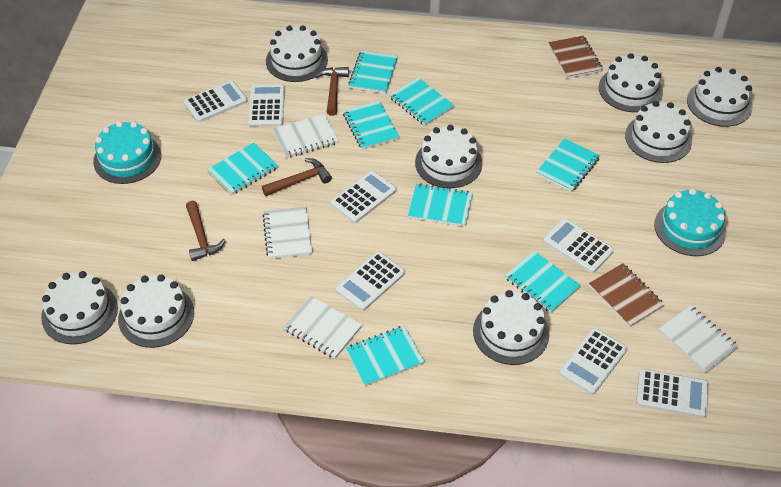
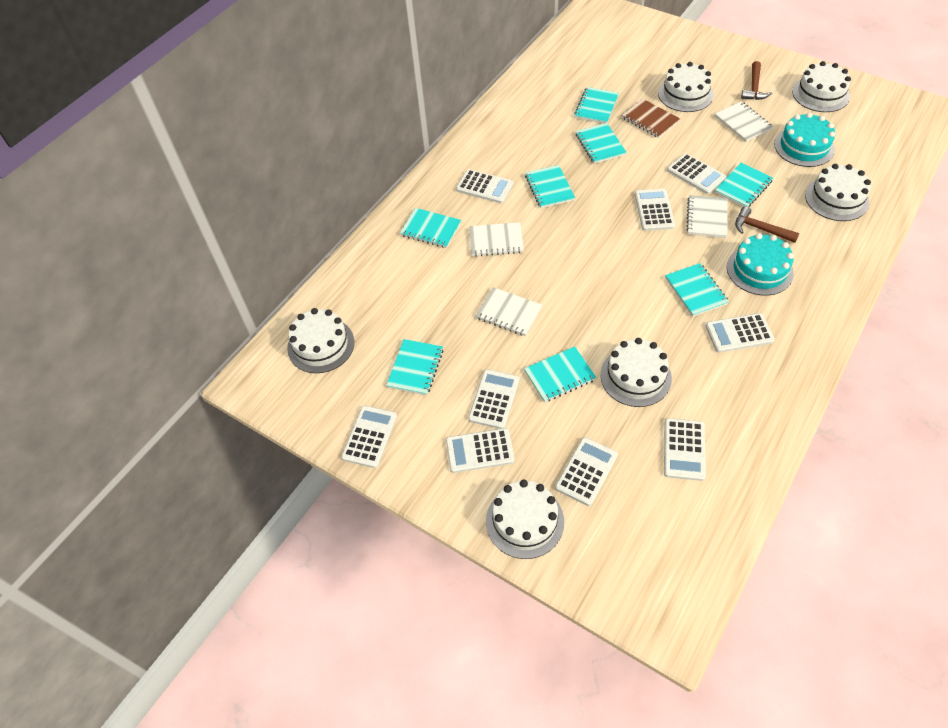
brown hammer: 3 -> 2
brown notebook: 2 -> 1
white cake: 8 -> 6
white calculator: 7 -> 9

